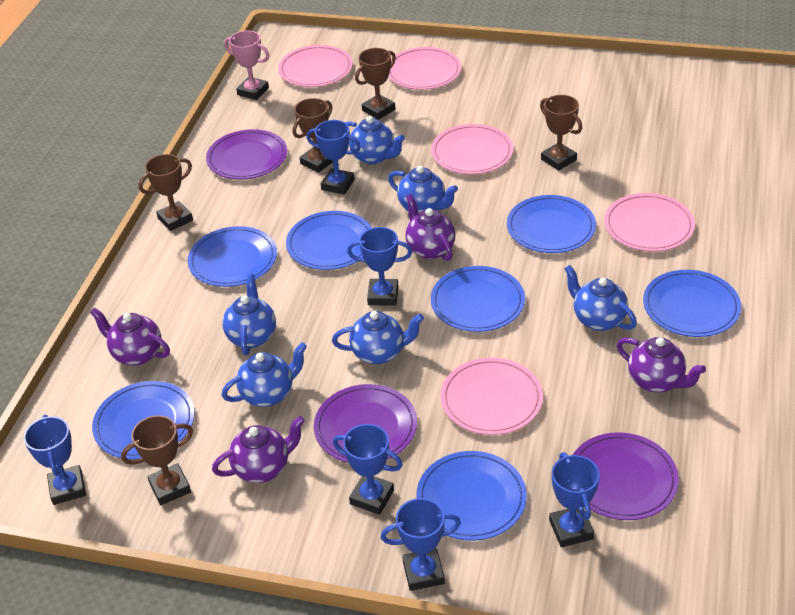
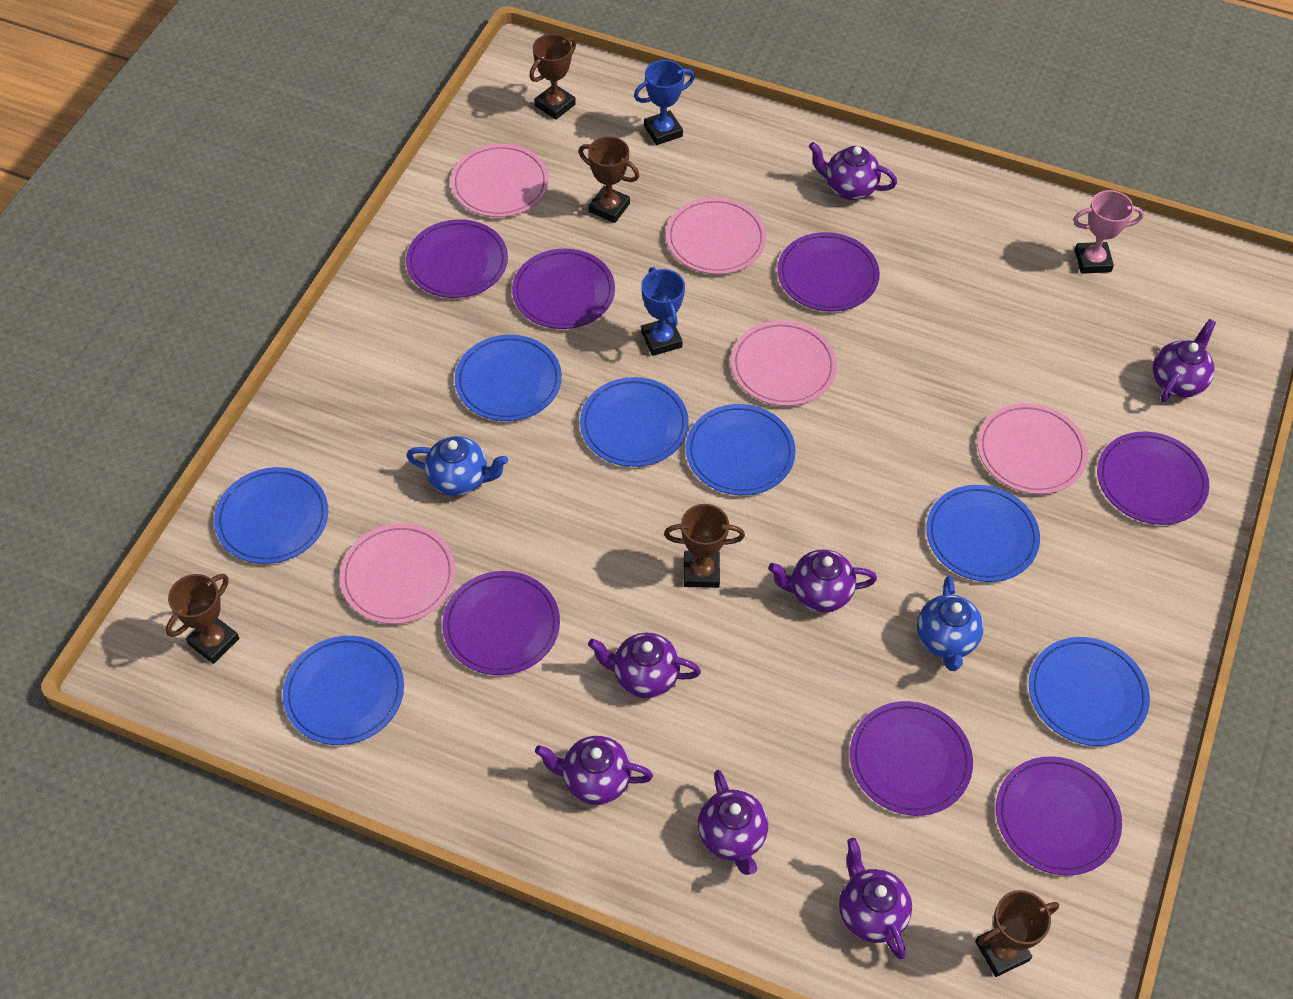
blue teapot: 6 -> 2
blue trophy: 6 -> 2
purple plate: 3 -> 7
purple teapot: 4 -> 7

